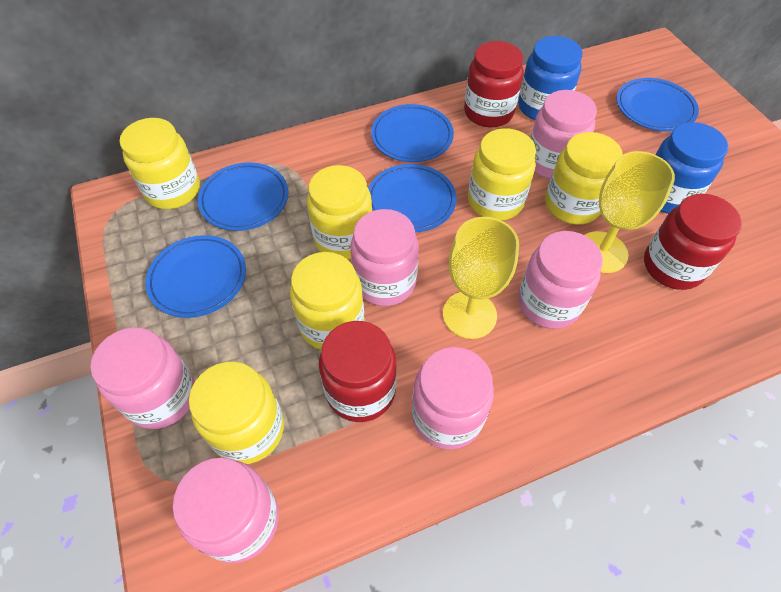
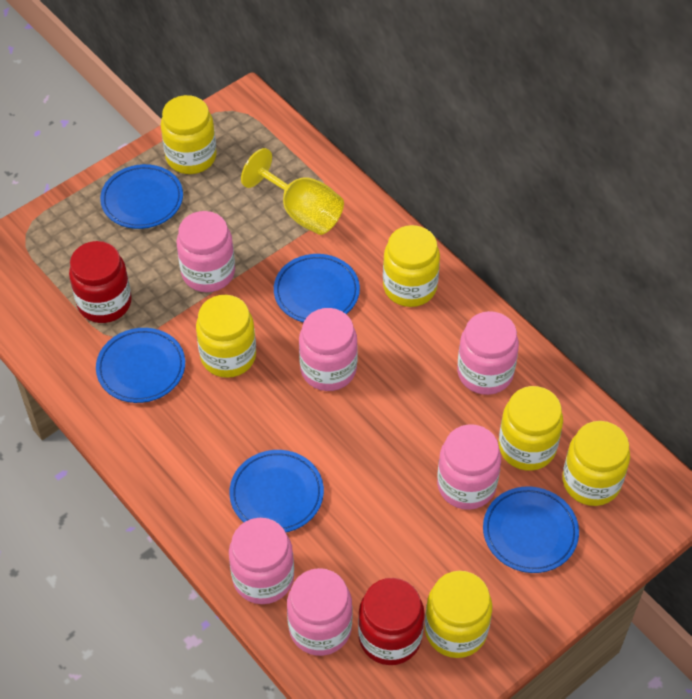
blue jar: 2 -> 0
red jar: 3 -> 2
yellow goblet: 2 -> 1

